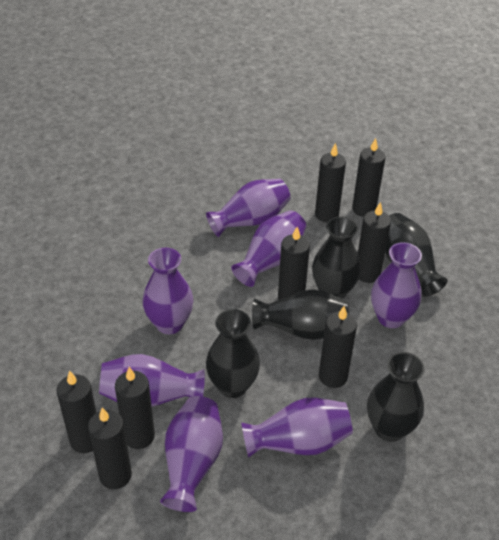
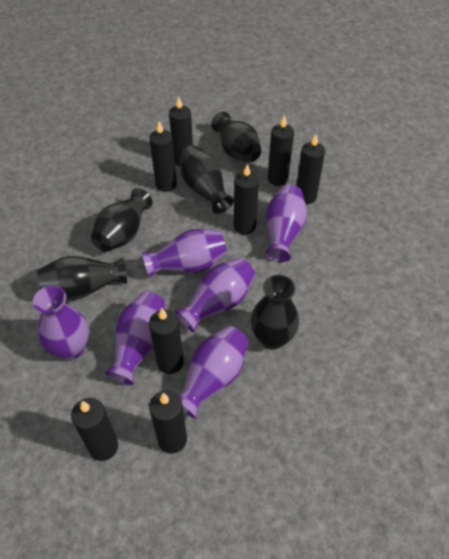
purple vase: 7 -> 6

